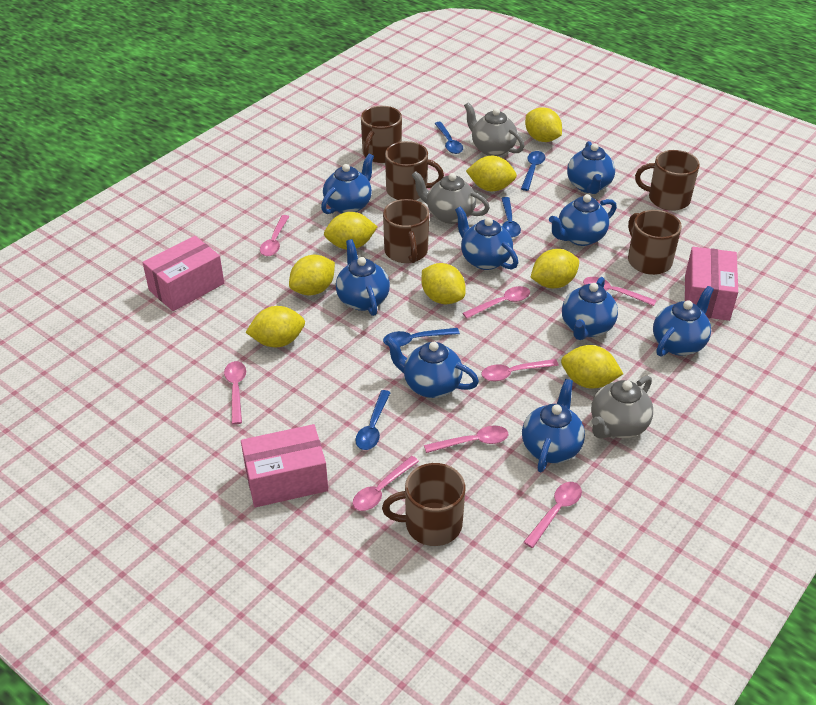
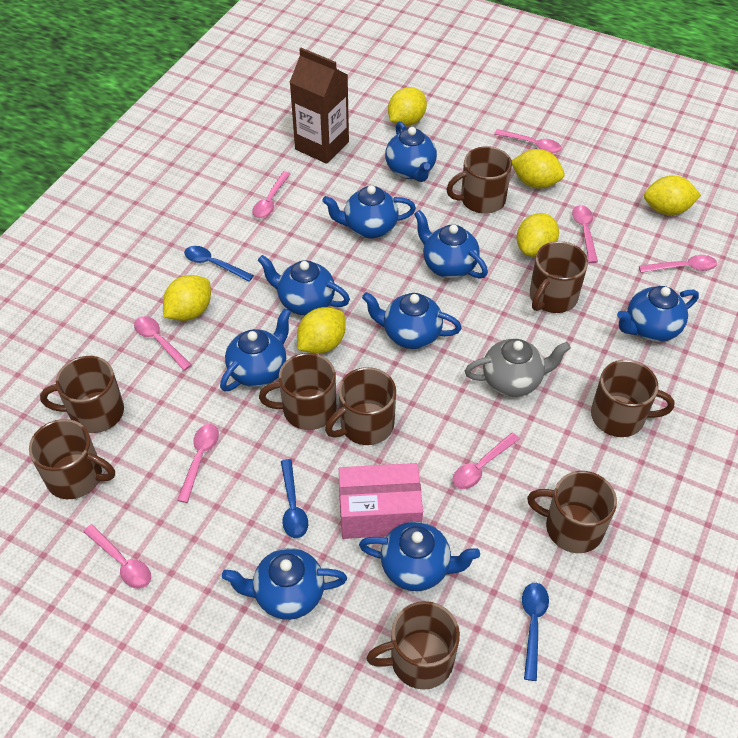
blue spoon: 5 -> 3
brown carton: 0 -> 1
brown mug: 6 -> 9
grey teapot: 3 -> 1
pink box: 3 -> 1
yellow lemon: 8 -> 6

